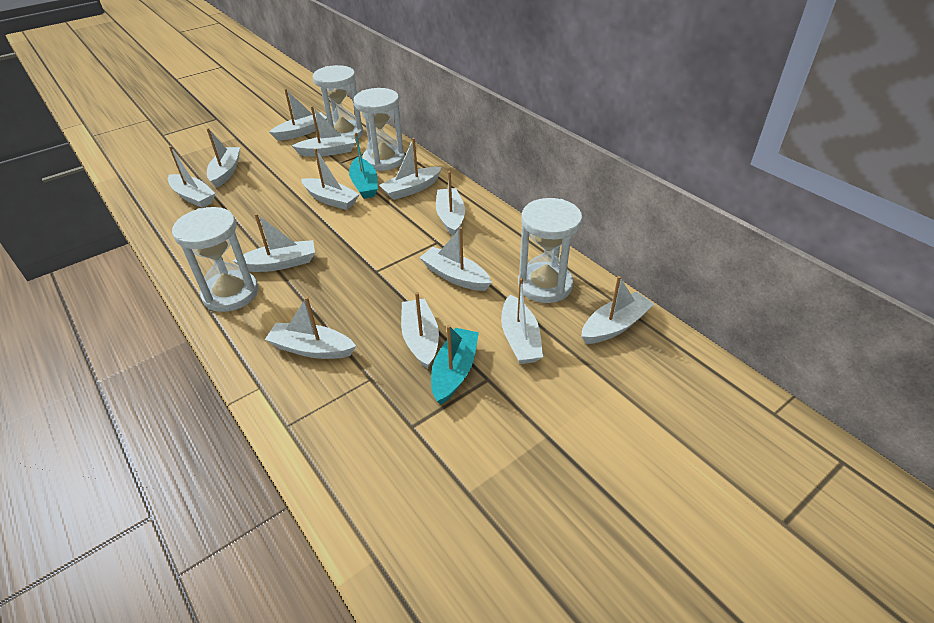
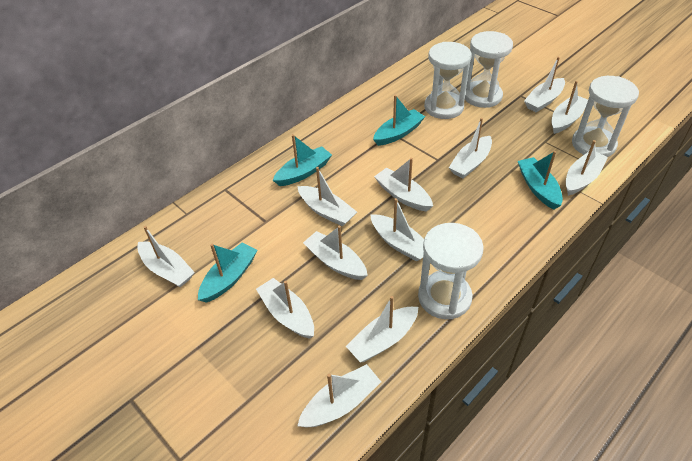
turquoise boat: 2 -> 4
white boat: 13 -> 12

